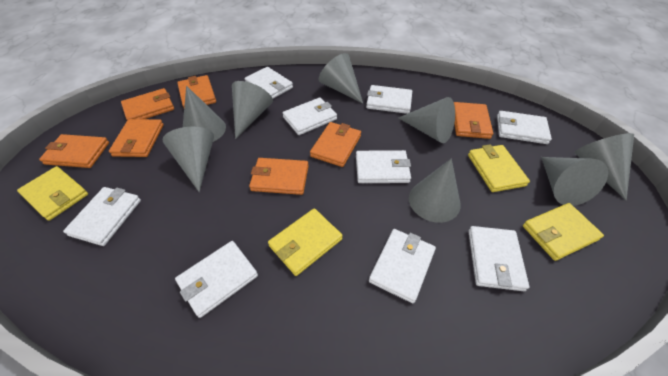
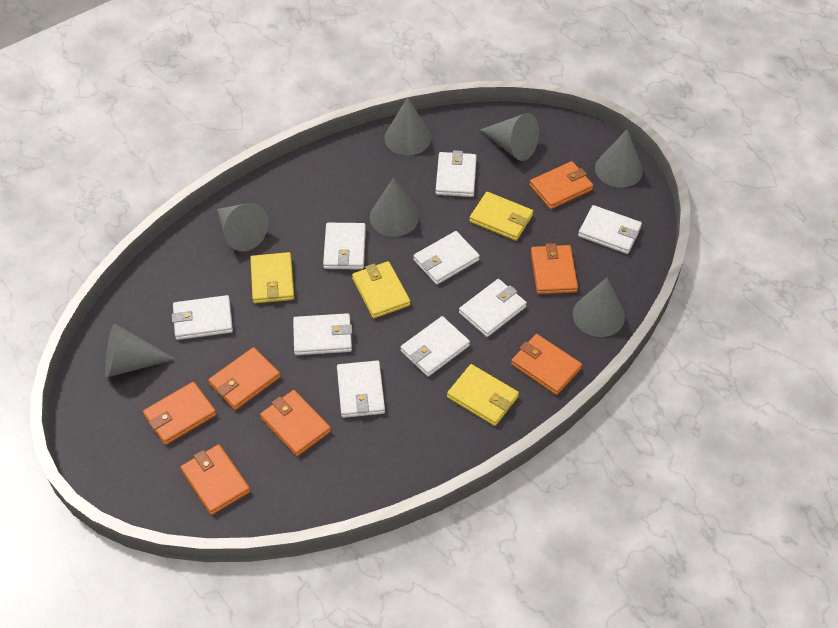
grey cone: 8 -> 7

